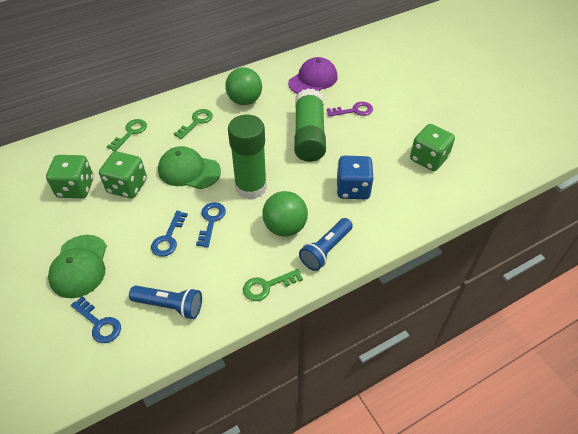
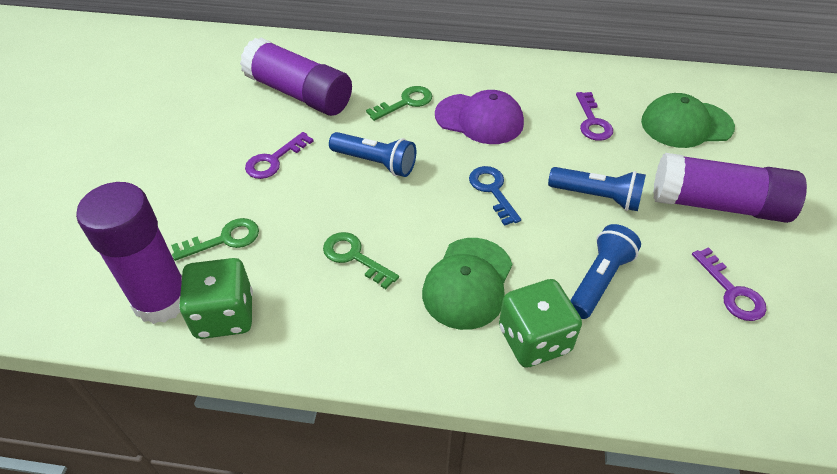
blue dice: 1 -> 0
blue flashlight: 2 -> 3
blue key: 3 -> 1
green ball: 2 -> 0
green dice: 3 -> 2
green glue stick: 2 -> 0
purple glue stick: 0 -> 3
purple key: 1 -> 3

